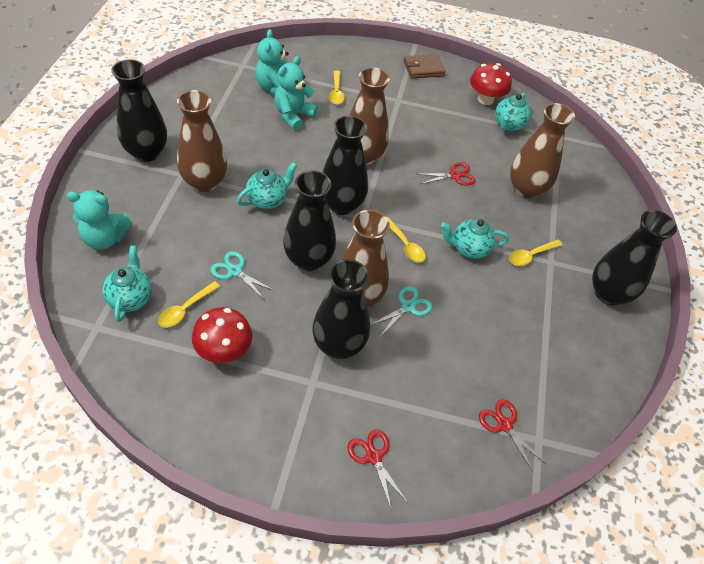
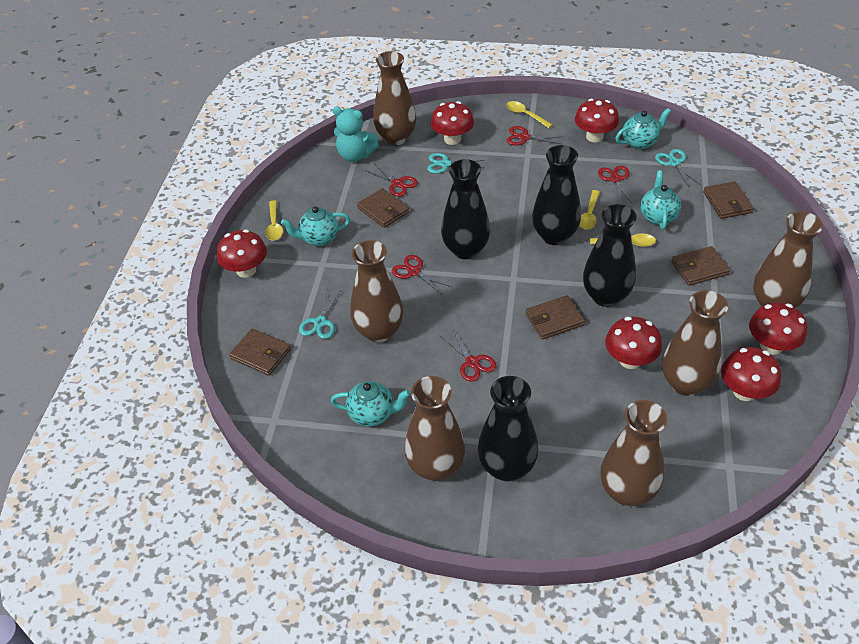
black vase: 5 -> 4
brown vase: 4 -> 6
brown wallet: 1 -> 5
red mushroom: 2 -> 6
red scissors: 3 -> 5
turquoise scissors: 2 -> 3
turquoise teddy bear: 3 -> 1

